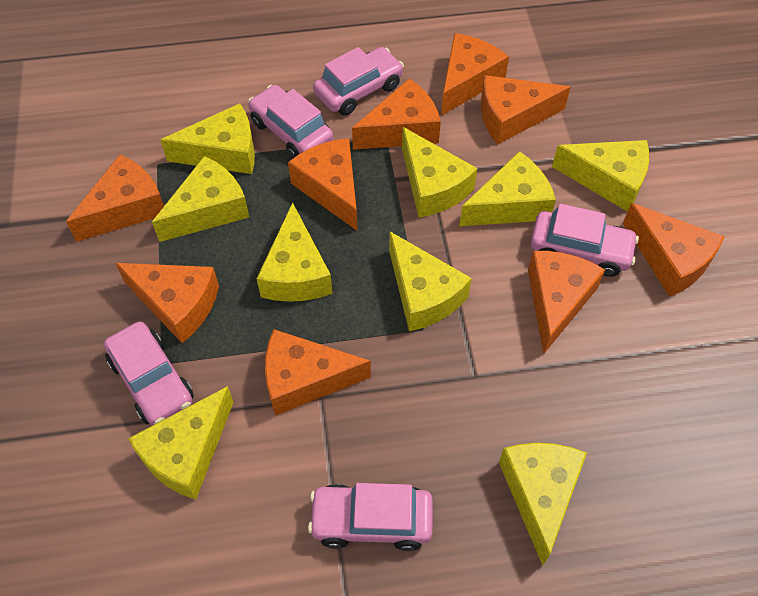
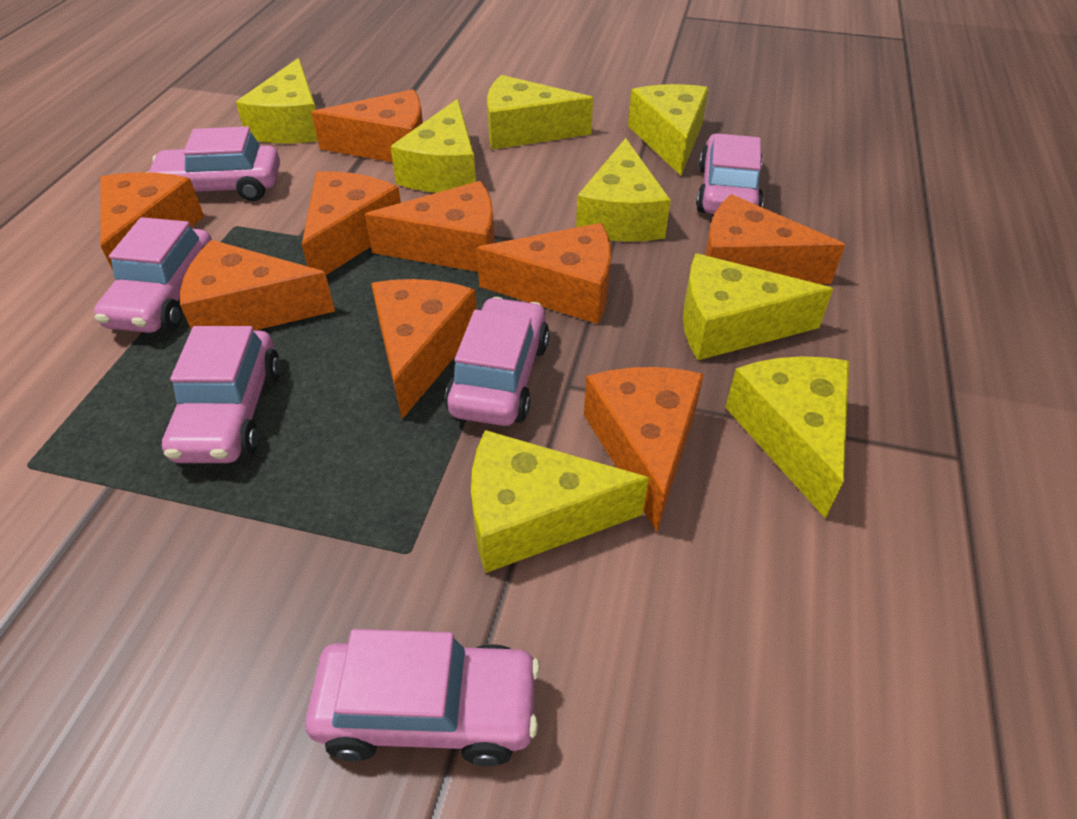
pink car: 5 -> 6
yellow cheese: 9 -> 8

